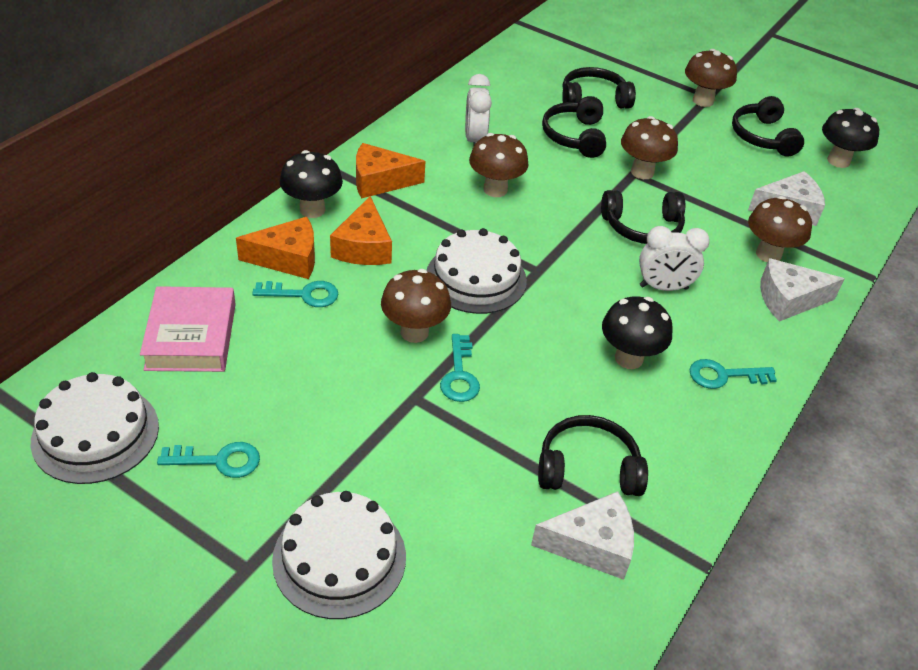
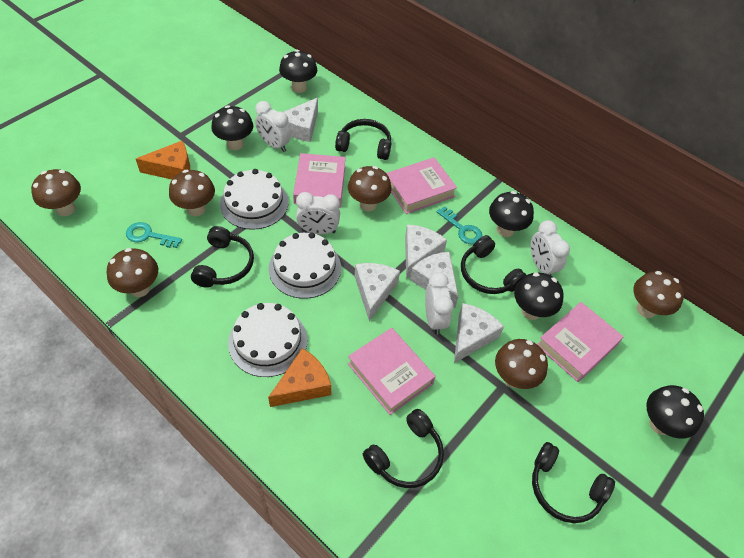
black mushroom: 3 -> 5
brown mushroom: 5 -> 6
orange cheese: 3 -> 2
pink book: 1 -> 4
turquoise key: 4 -> 2
white cheese: 3 -> 5
white clock: 2 -> 4

